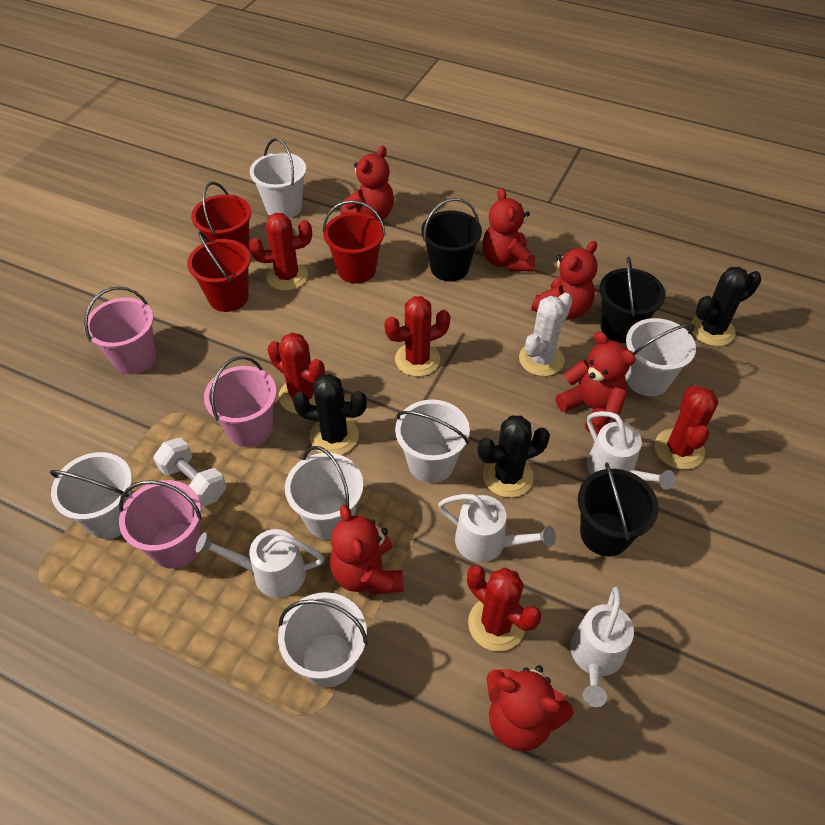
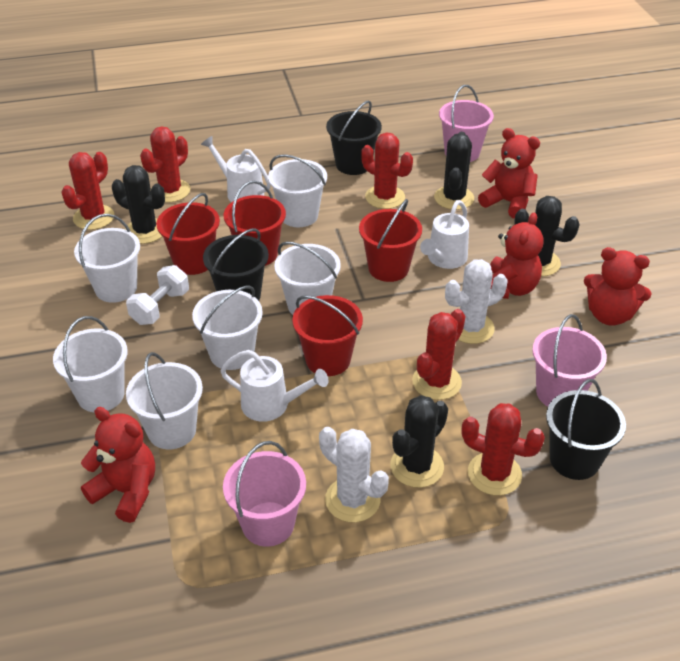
black cactus: 3 -> 4
red bucket: 3 -> 4
red teddy bear: 6 -> 4
white cactus: 1 -> 2
white watering can: 4 -> 3

